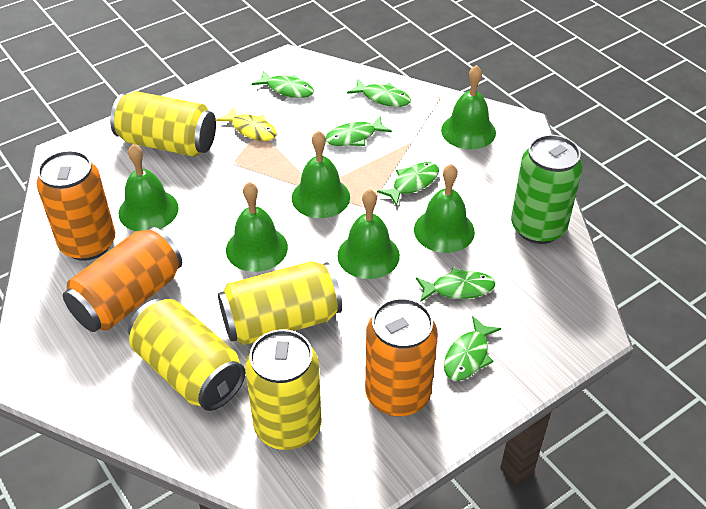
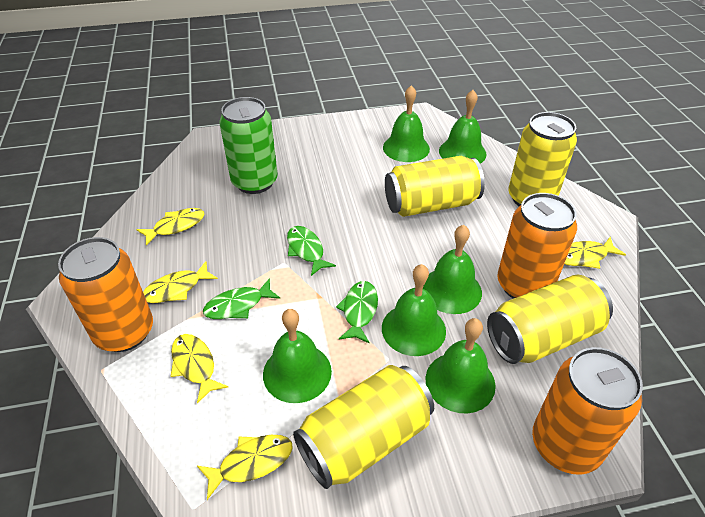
green fish: 6 -> 3
yellow fish: 1 -> 5

